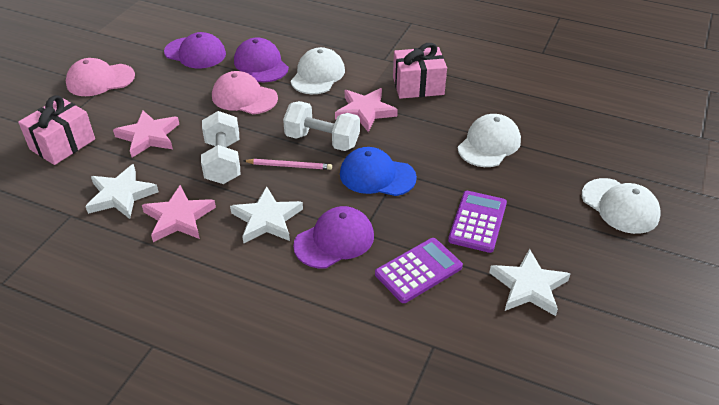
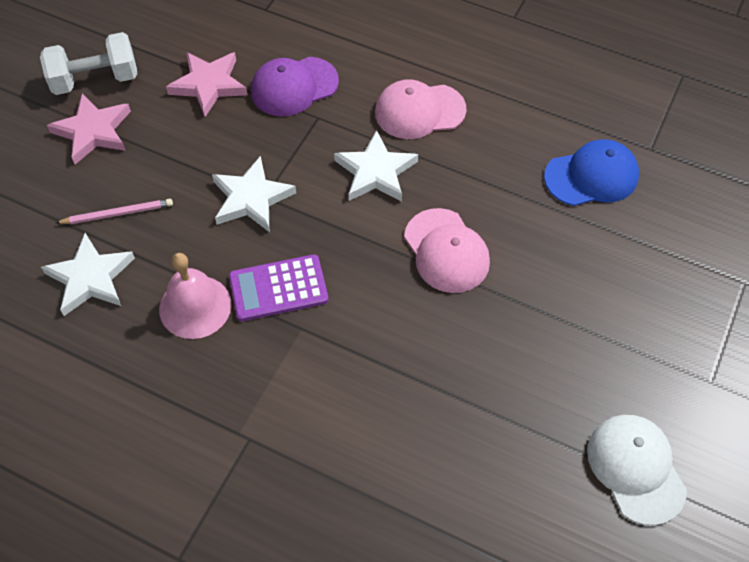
pink bell: 0 -> 1
pink gift: 2 -> 0
pink star: 3 -> 2
purple calculator: 2 -> 1
purple cap: 3 -> 1
white cap: 3 -> 1
white dumbbell: 2 -> 1

